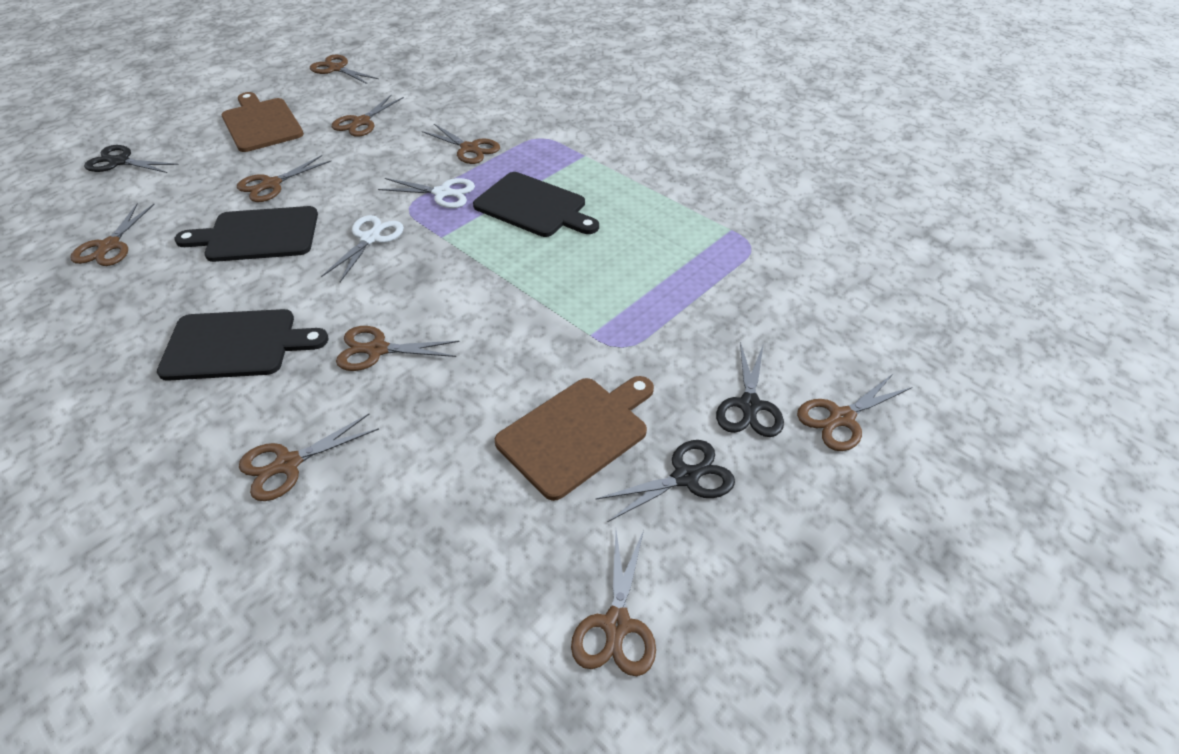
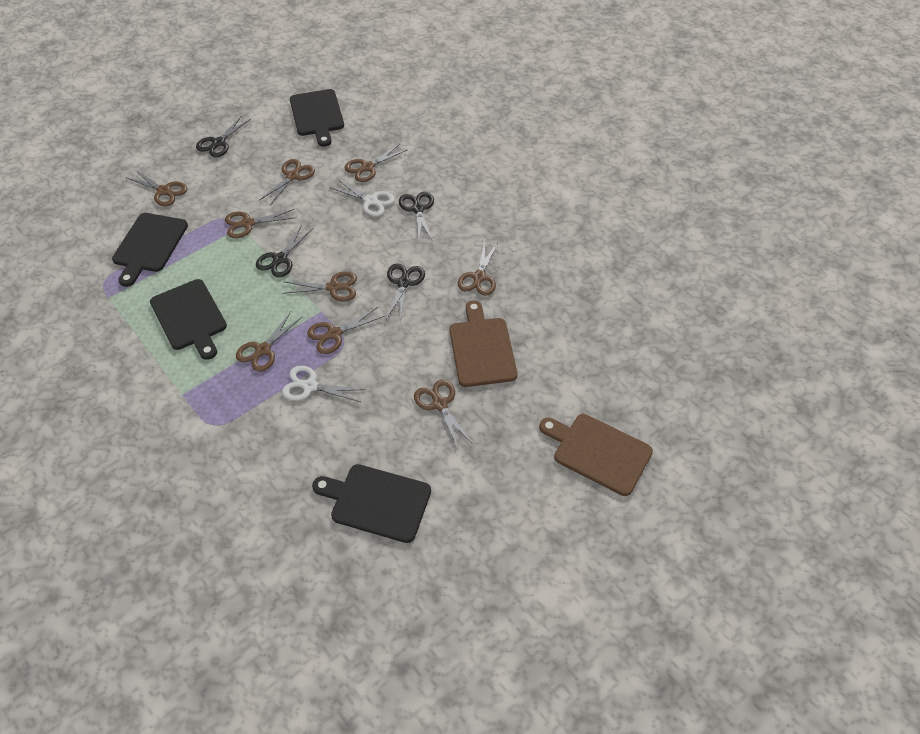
black cutting board: 3 -> 4
black scissors: 3 -> 4

